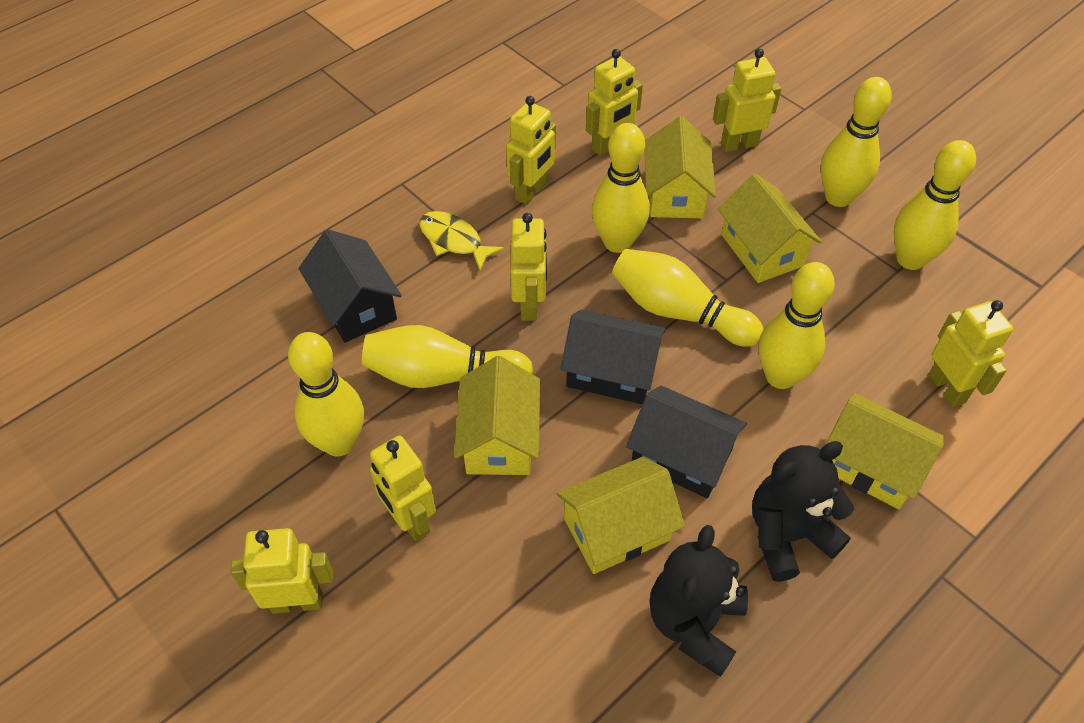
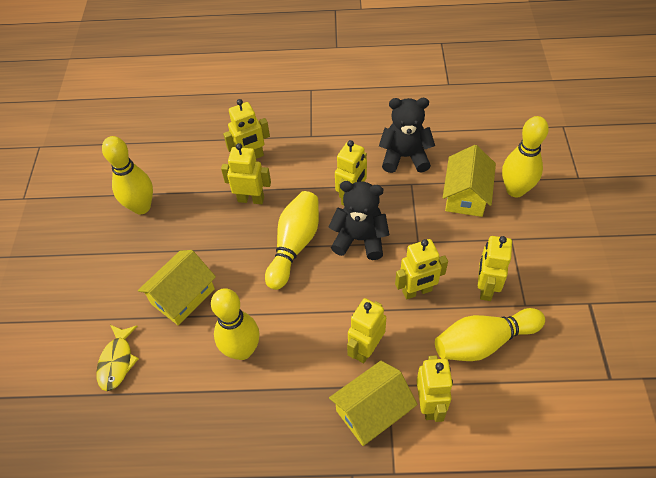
black house: 3 -> 0
yellow bowling pin: 7 -> 5
yellow house: 5 -> 3

